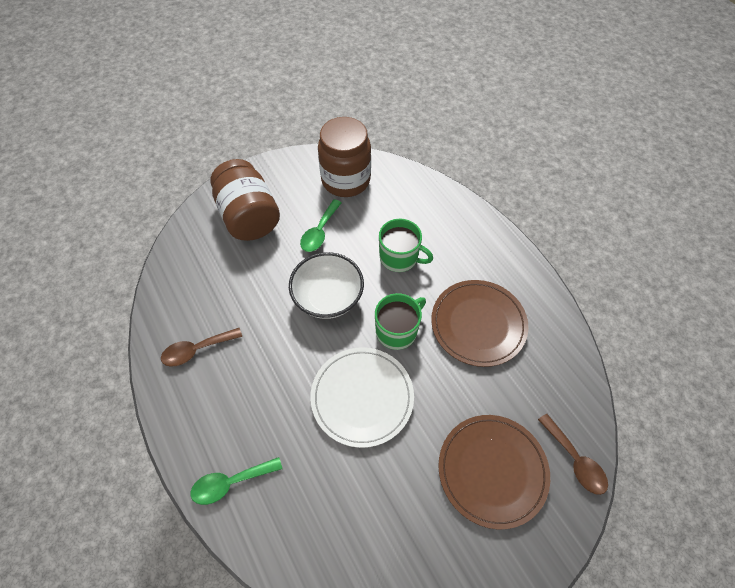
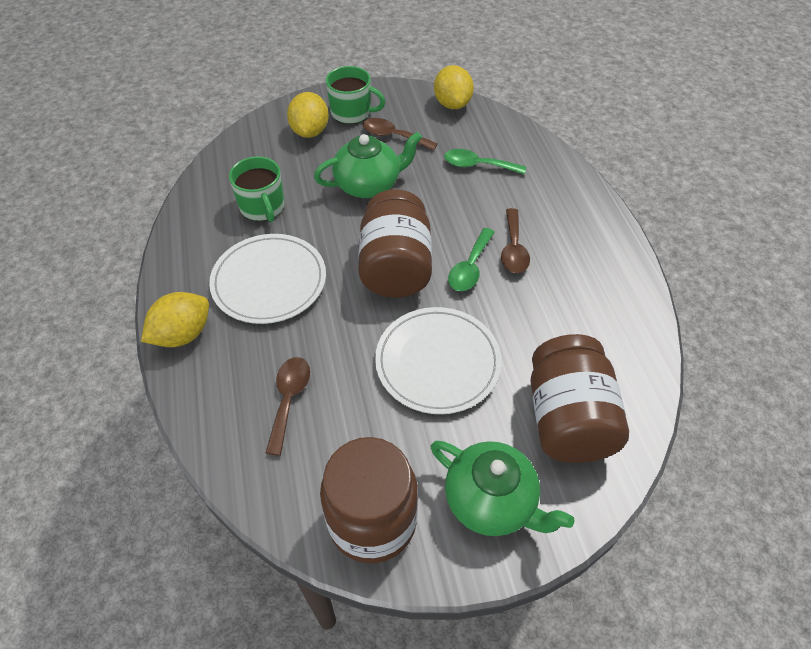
brown jar: 2 -> 3
brown plate: 2 -> 0
brown spoon: 2 -> 3
green teapot: 0 -> 2
white bowl: 1 -> 0
white plate: 1 -> 2
yellow lemon: 0 -> 3

